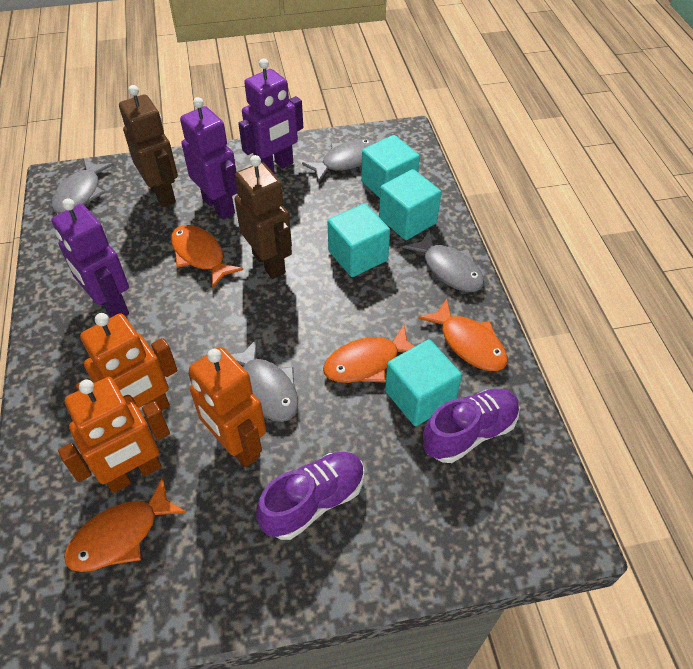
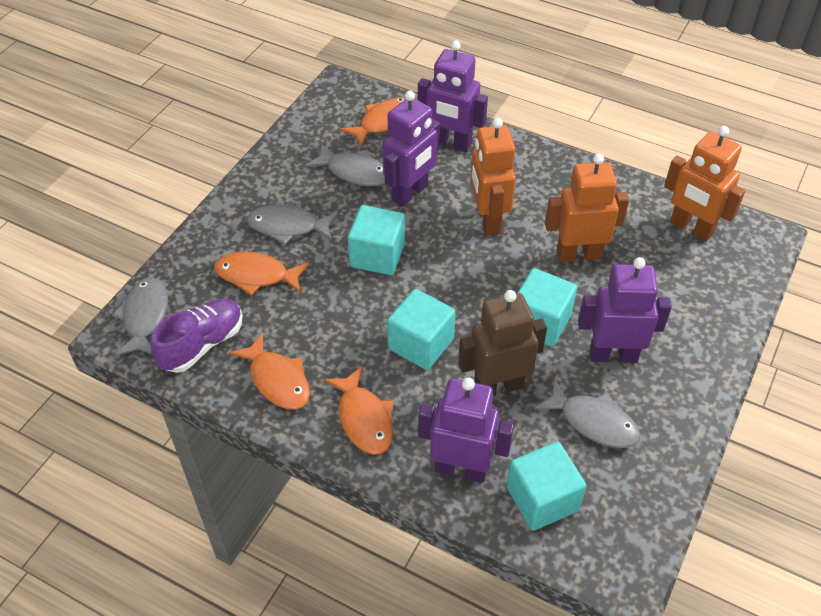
brown robot: 2 -> 1
purple robot: 3 -> 4
purple shoe: 2 -> 1

